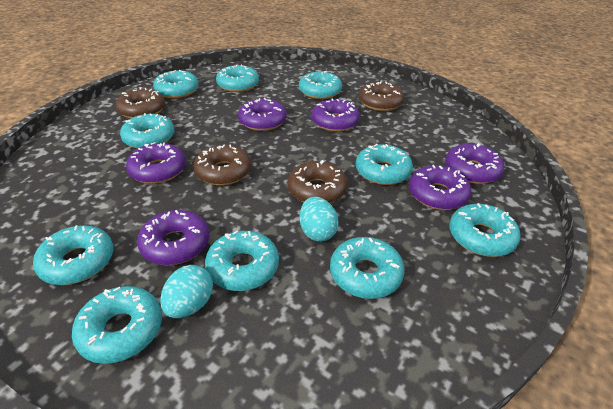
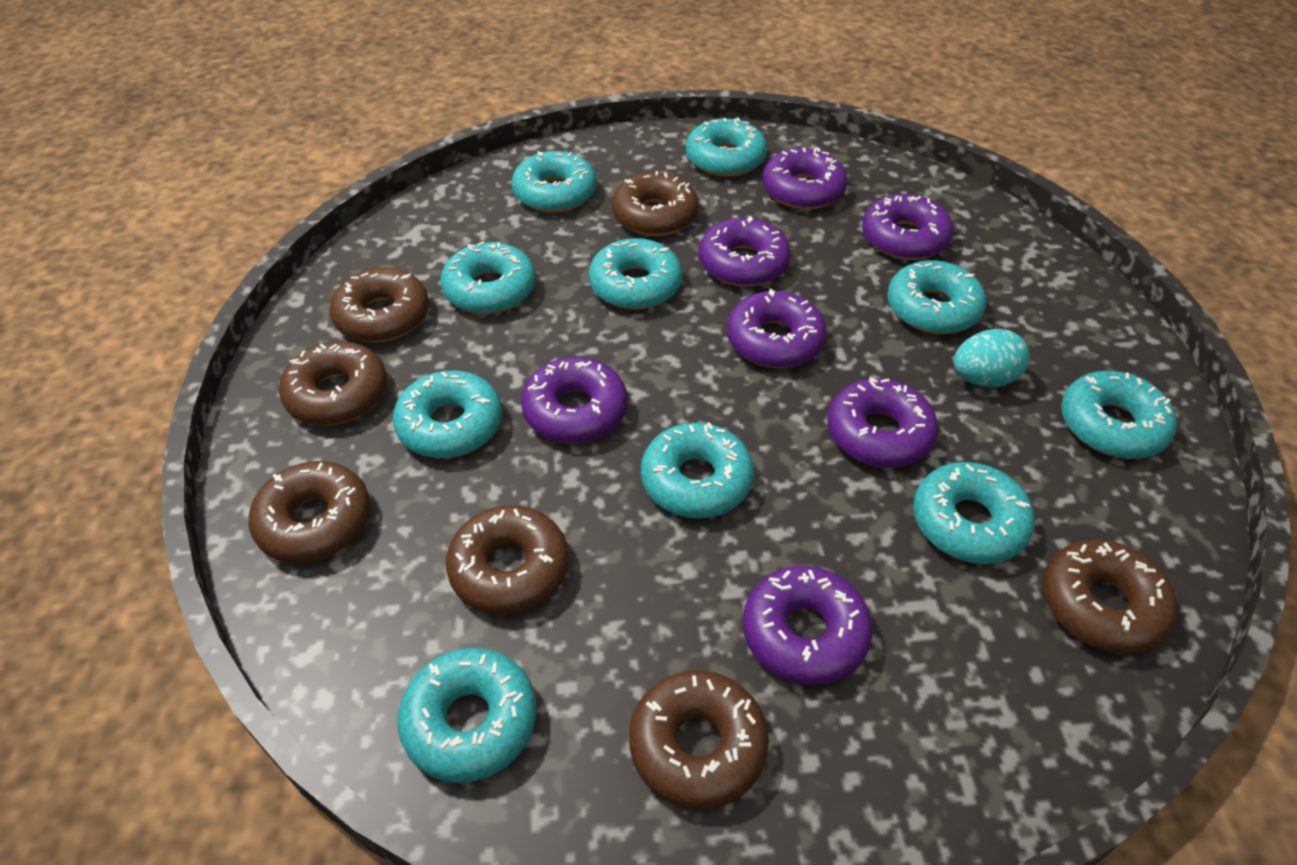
brown donut: 4 -> 7
purple donut: 6 -> 7
turquoise egg: 2 -> 1

